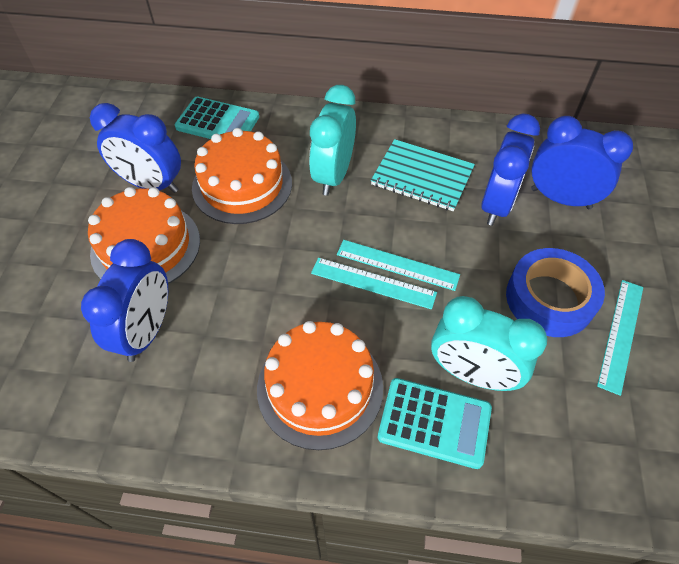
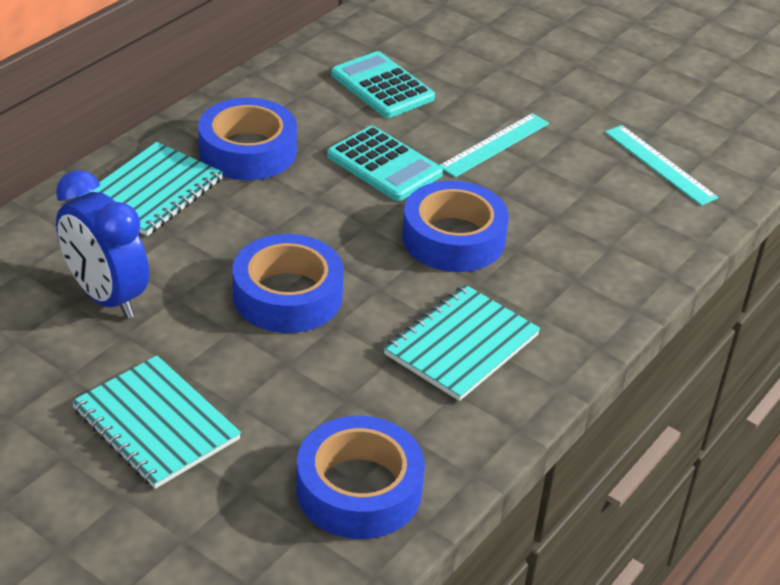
blue clock: 4 -> 1
blue tape: 1 -> 4
orange cake: 3 -> 0
turquoise clock: 2 -> 0
turquoise notebook: 1 -> 3
turquoise ruler: 3 -> 2

